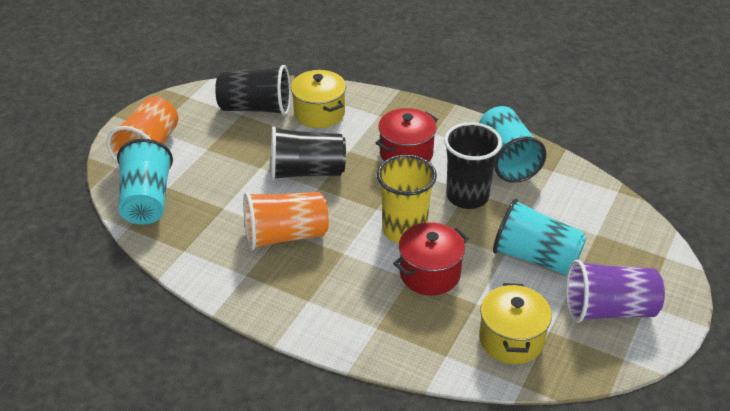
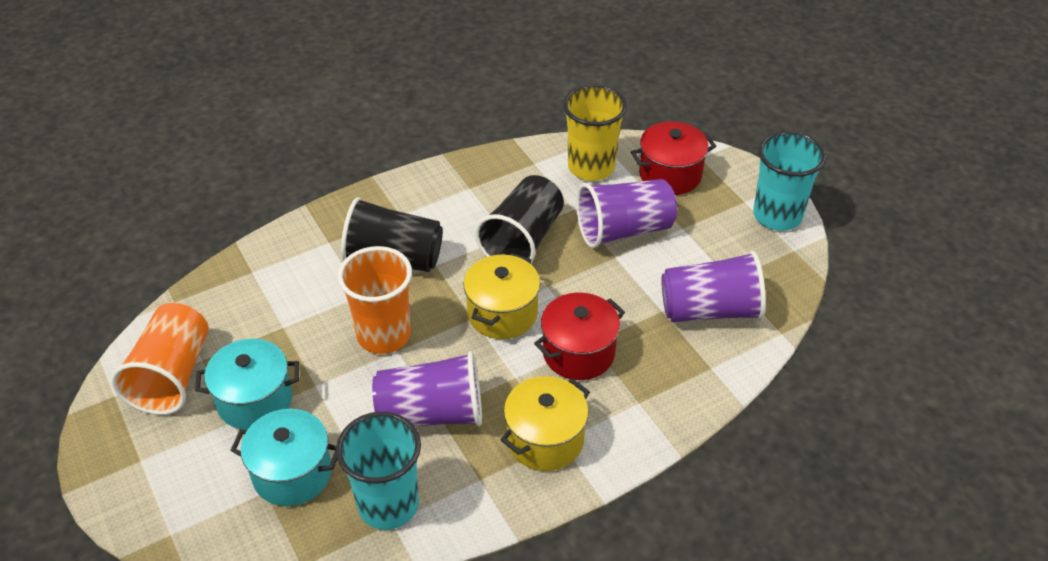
black cup: 3 -> 2
purple cup: 1 -> 3
turquoise cup: 3 -> 2
turquoise pot: 0 -> 2

